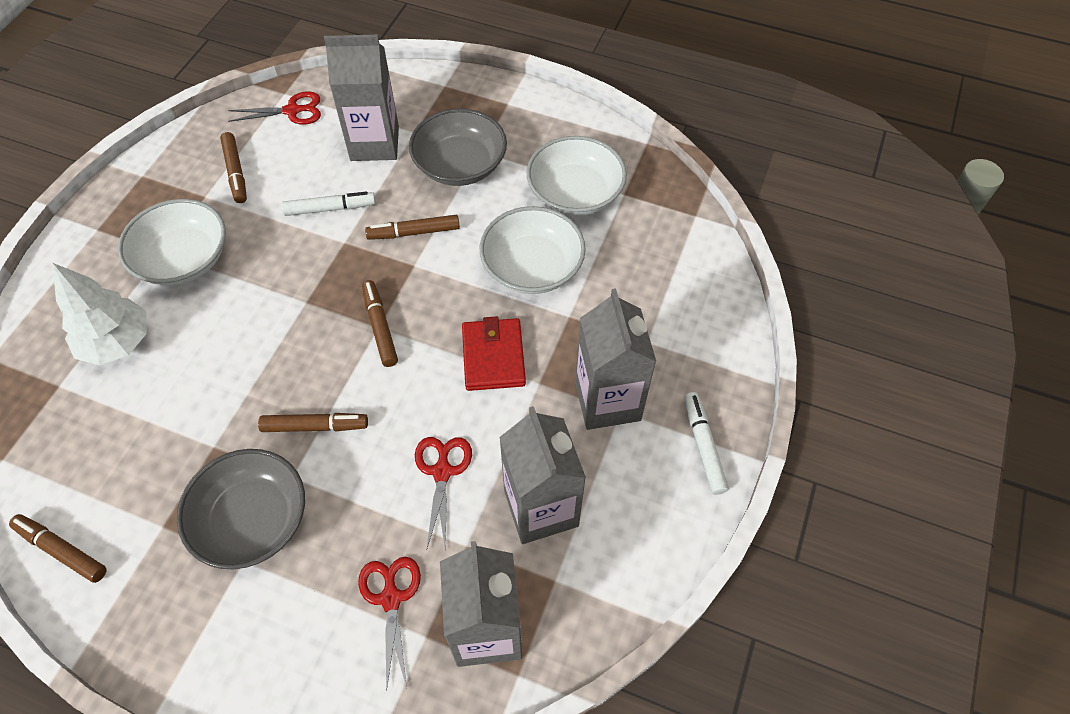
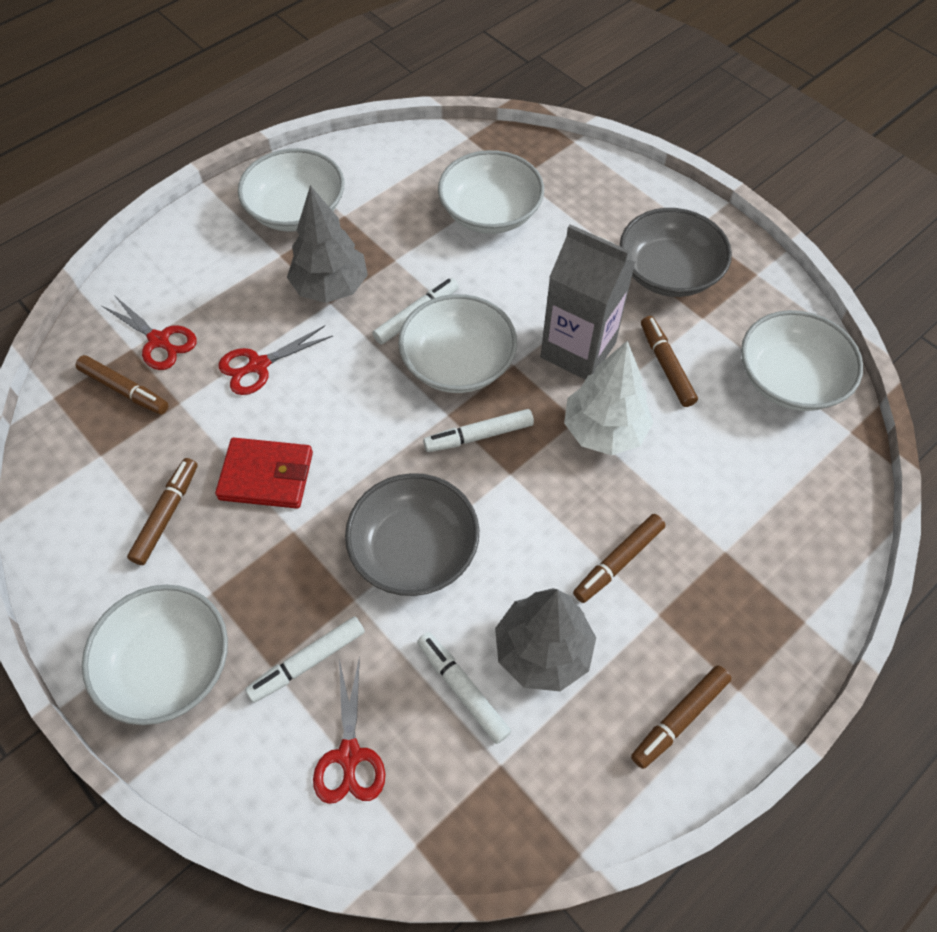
grey carton: 4 -> 1
grey tree: 0 -> 2
white bowl: 3 -> 5
white marker: 2 -> 4

